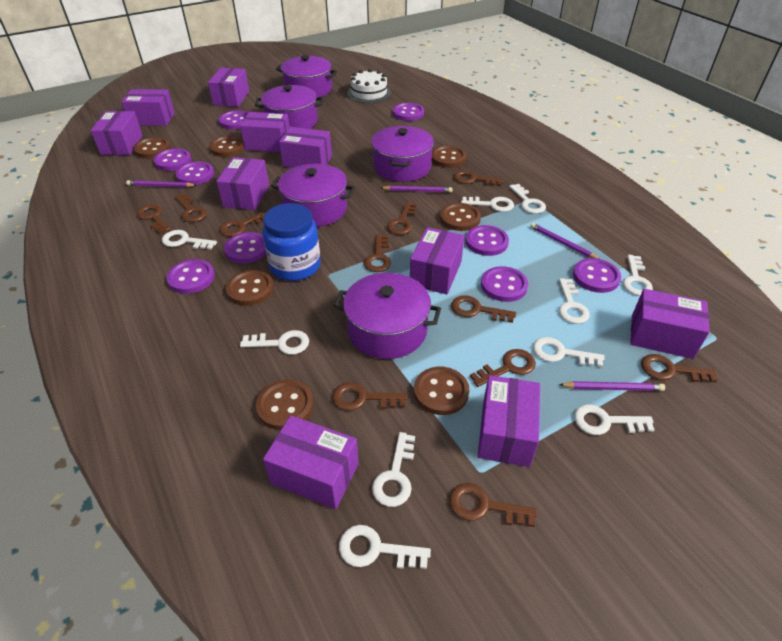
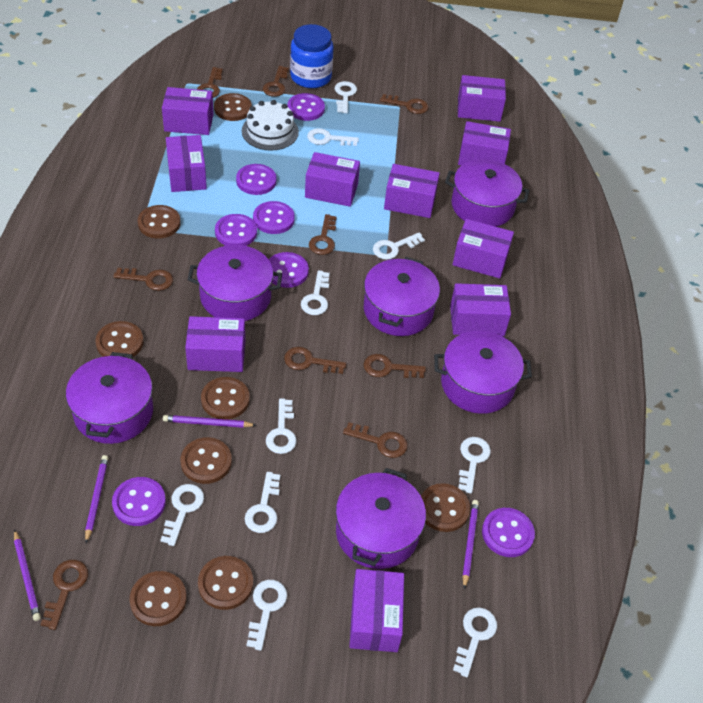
brown button: 7 -> 8
brown key: 11 -> 9
purple button: 9 -> 7
purple pot: 5 -> 6

